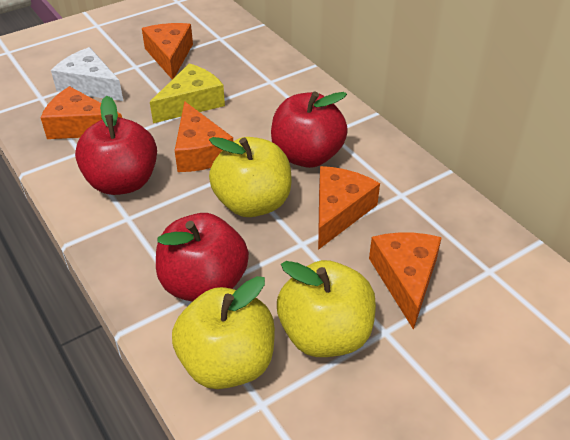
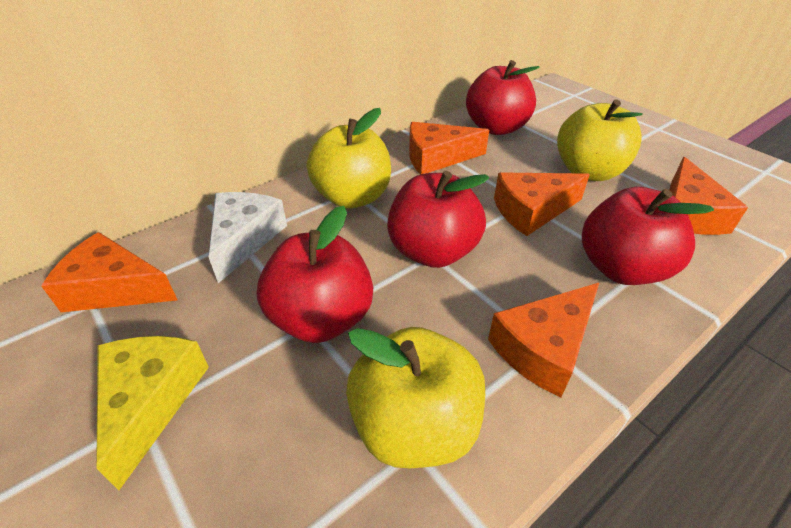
red apple: 3 -> 4

